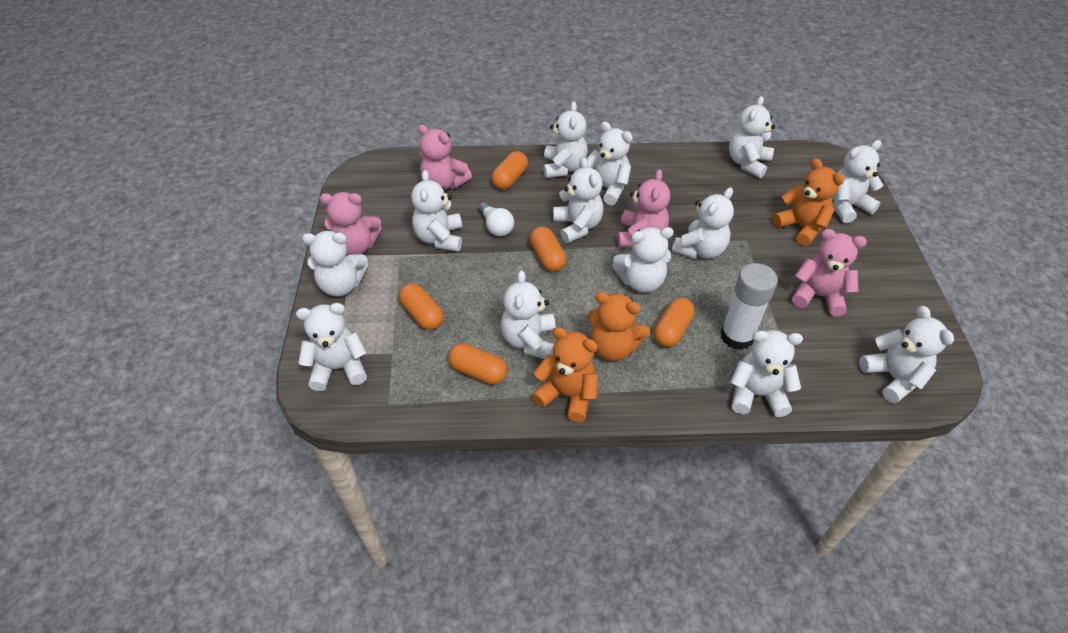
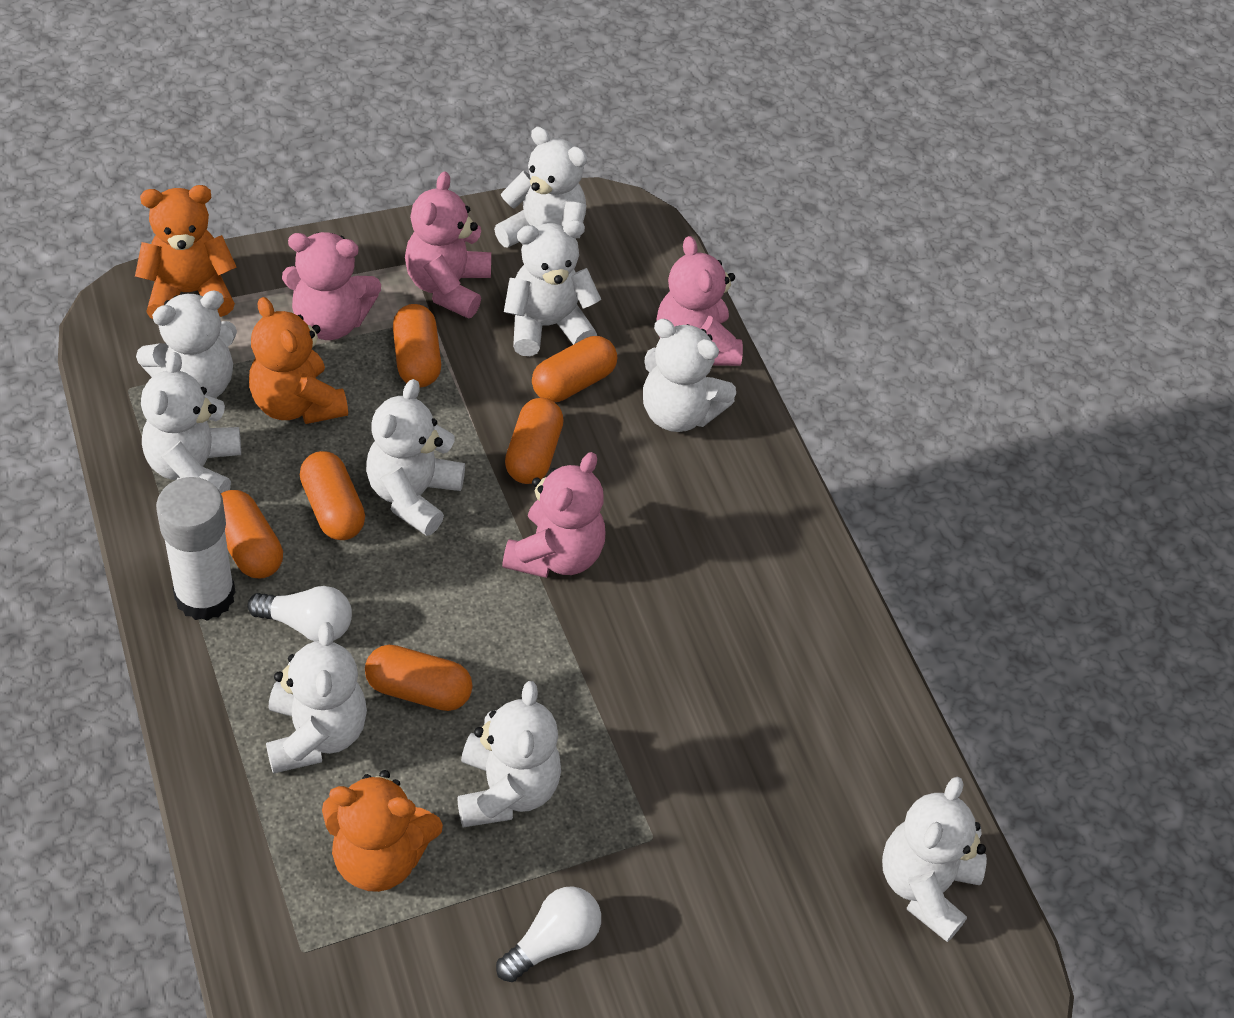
orange capsule: 5 -> 6
white light bulb: 1 -> 2
white teddy bear: 13 -> 9

